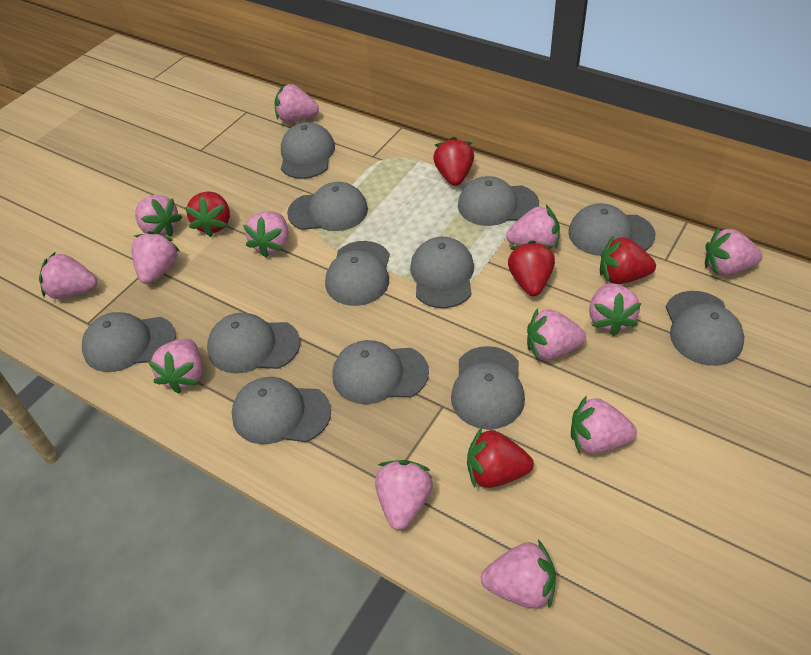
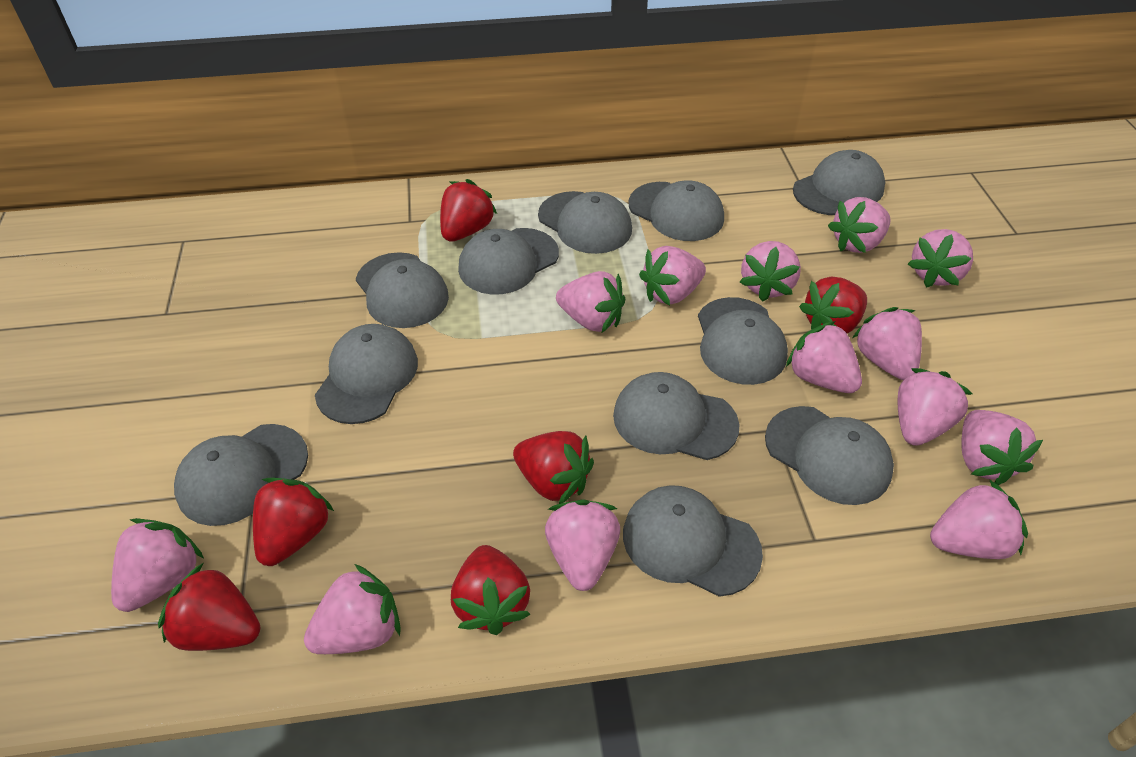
grey cap: 12 -> 11
red strawberry: 5 -> 6

